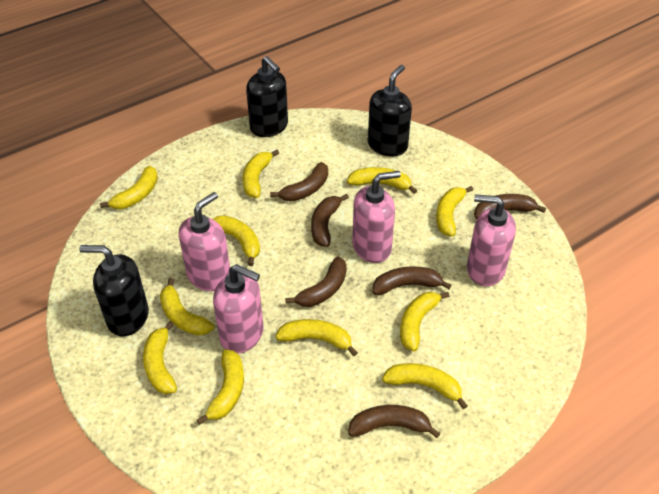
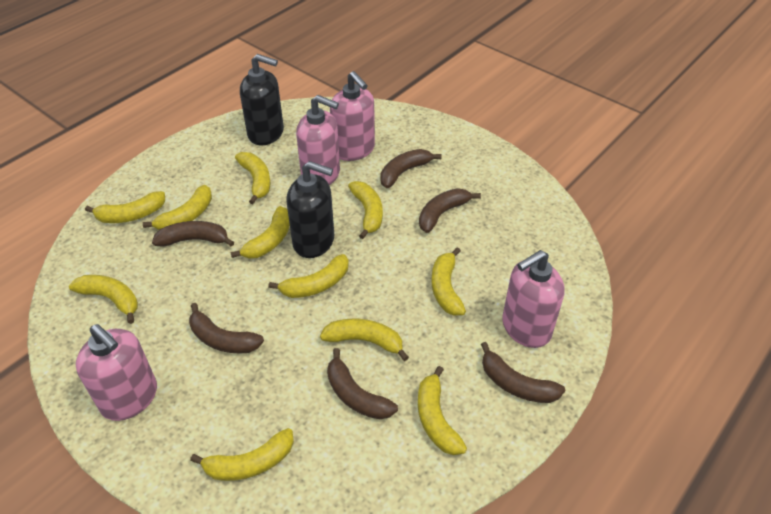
black soap dispenser: 3 -> 2

